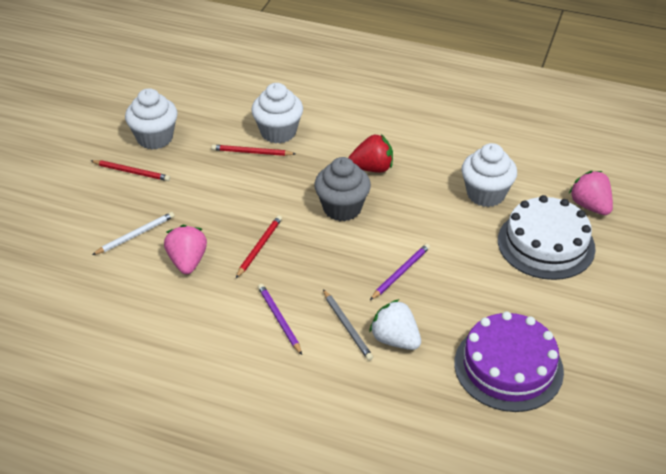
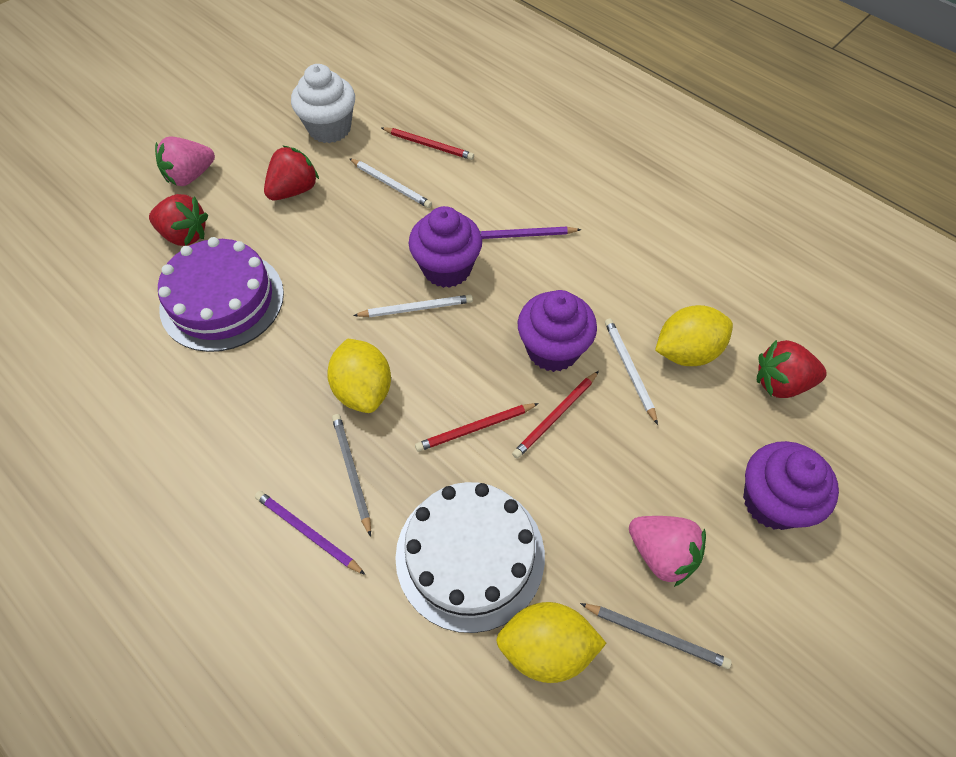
grey cupcake: 1 -> 0
grey pencil: 1 -> 2
purple cupcake: 0 -> 3
red strawberry: 1 -> 3
white cupcake: 3 -> 1
white pencil: 1 -> 3
white strawberry: 1 -> 0
yellow lemon: 0 -> 3

